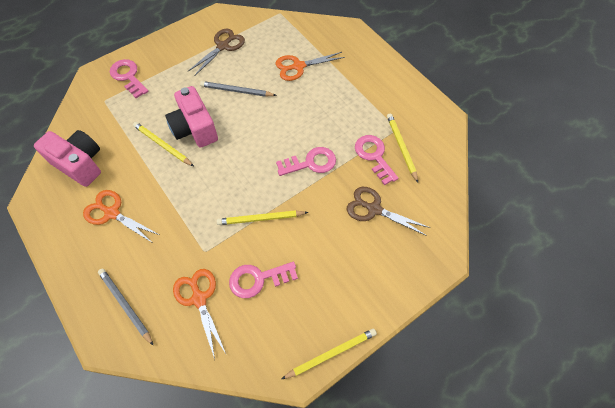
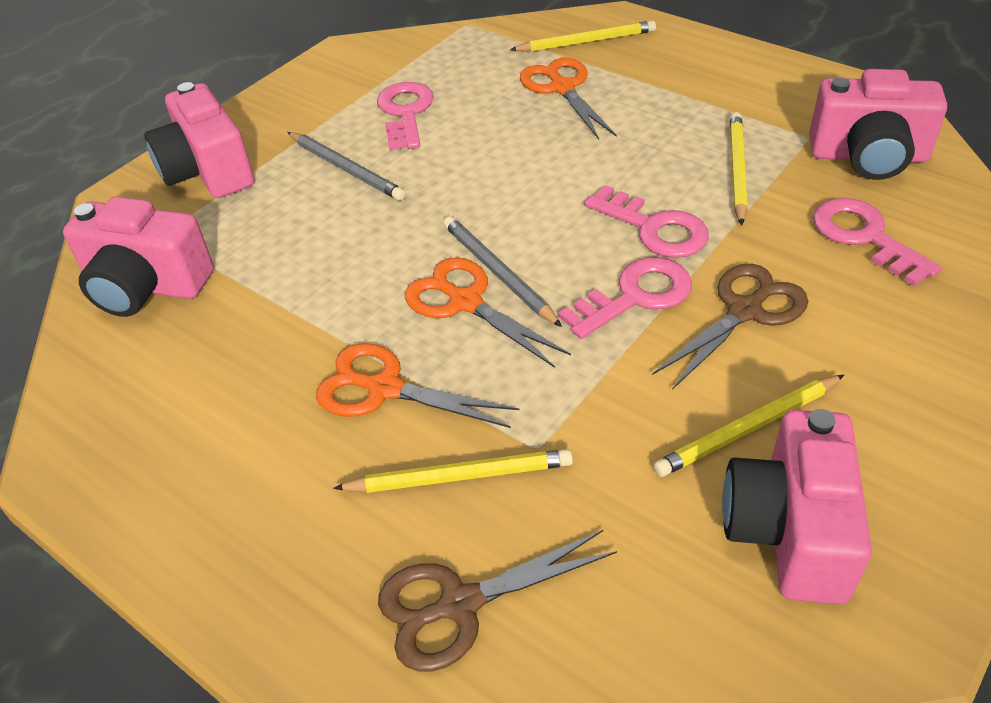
pink camera: 2 -> 4

